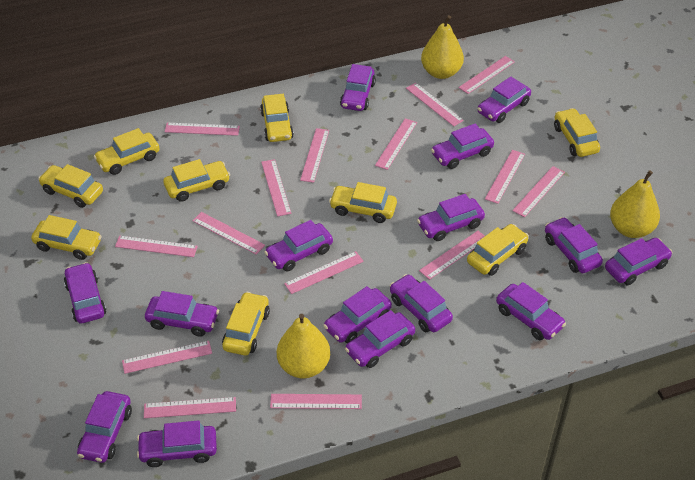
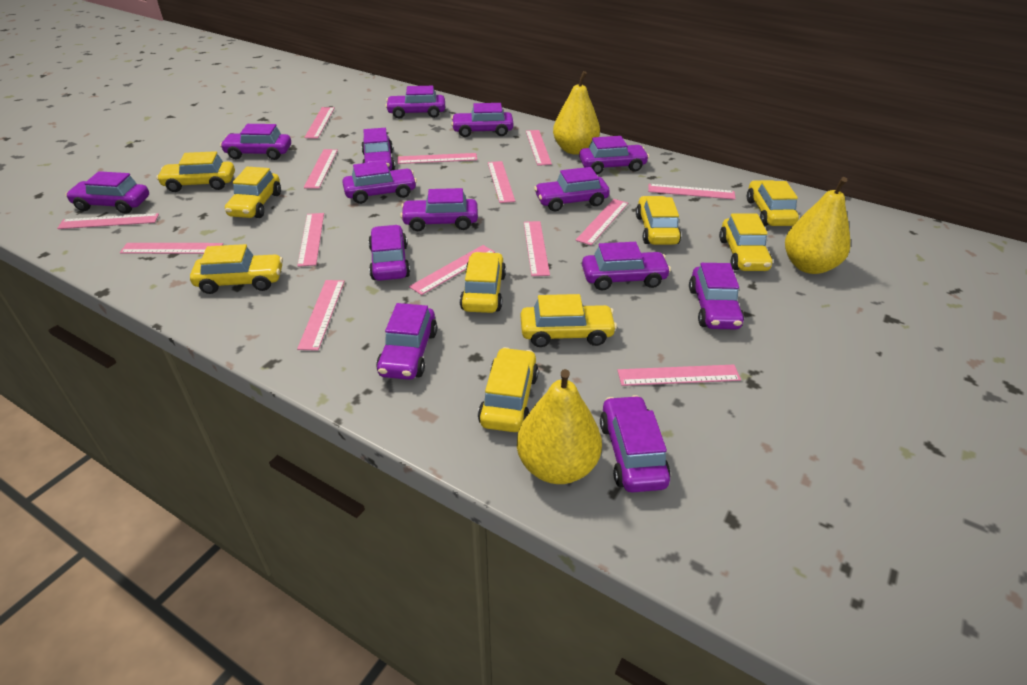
pink ruler: 15 -> 14
purple car: 15 -> 14

